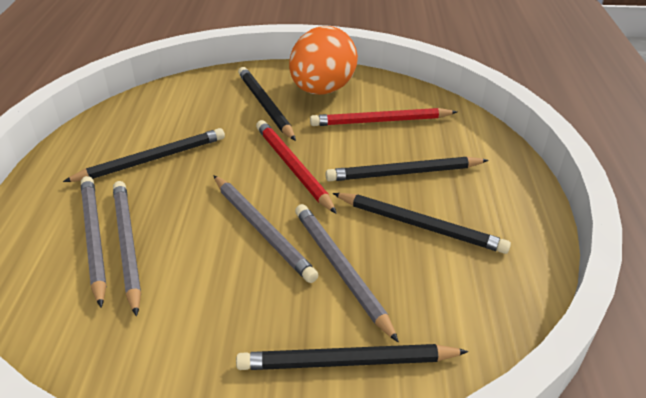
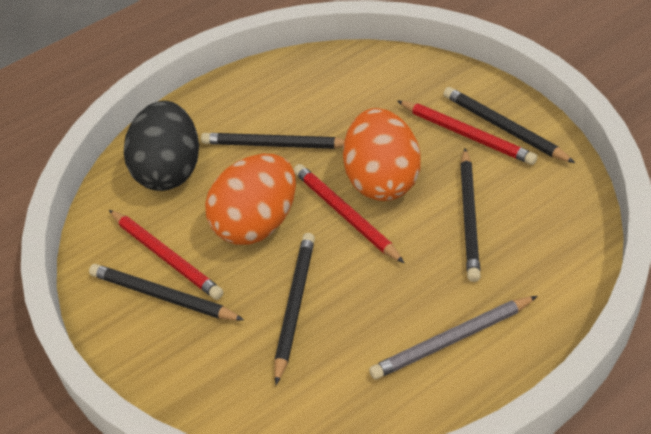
black egg: 0 -> 1
grey pencil: 4 -> 1
orange egg: 1 -> 2
red pencil: 2 -> 3

